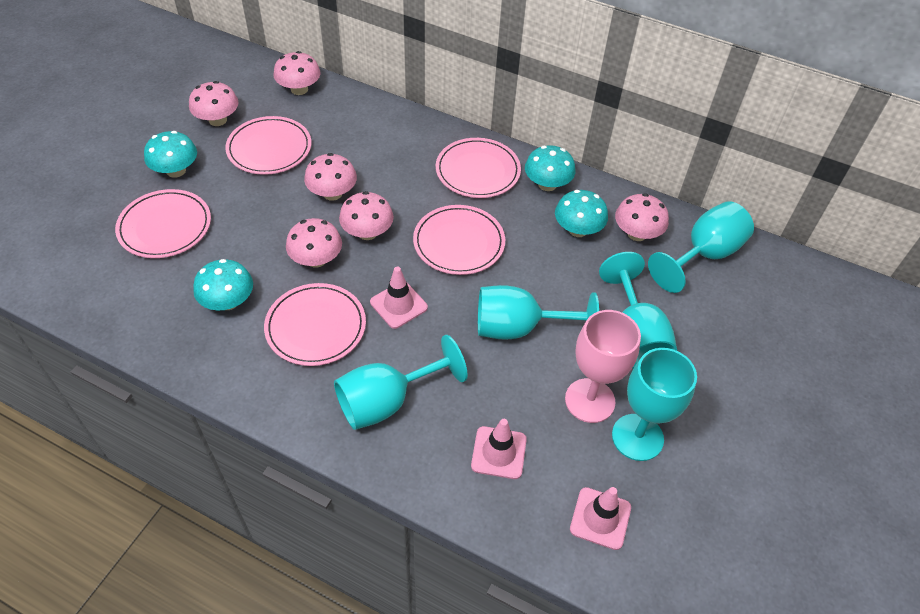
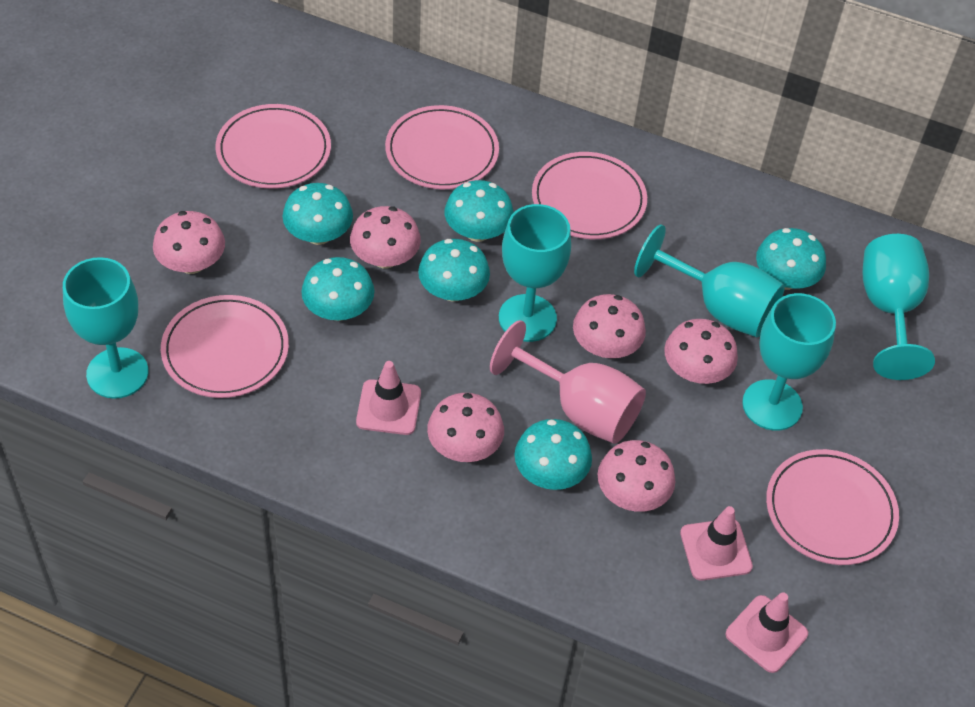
turquoise mushroom: 4 -> 6

